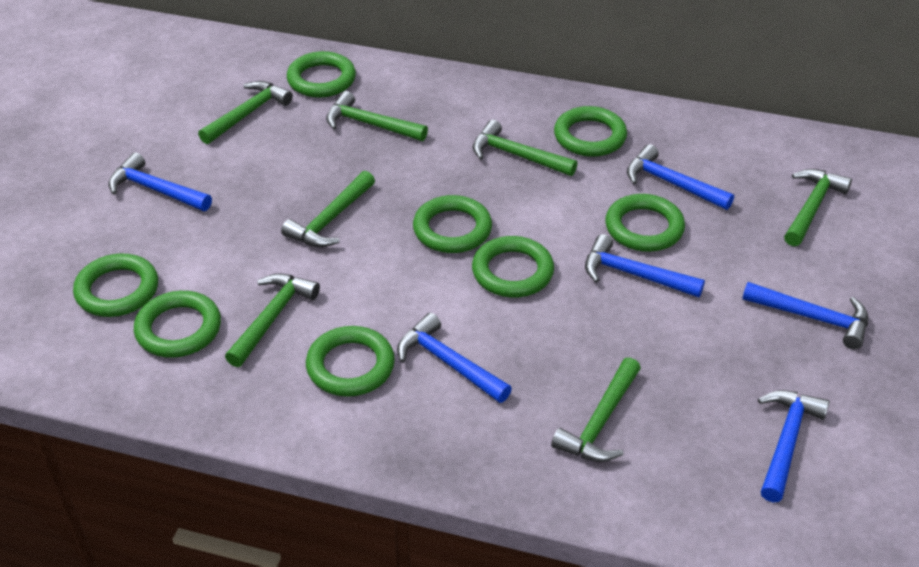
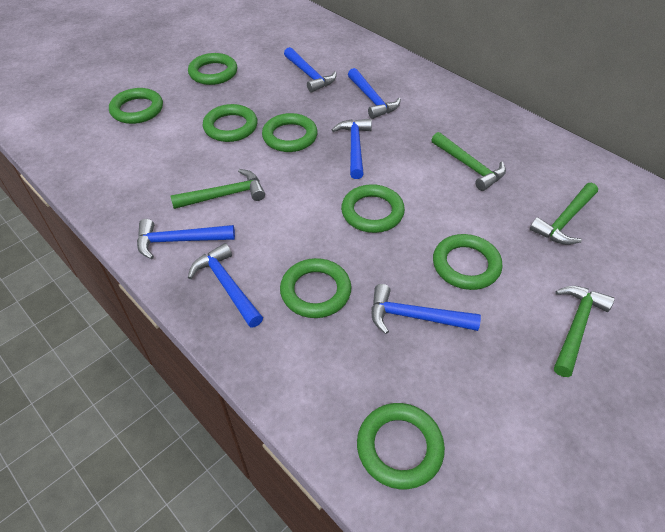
green hammer: 7 -> 4

